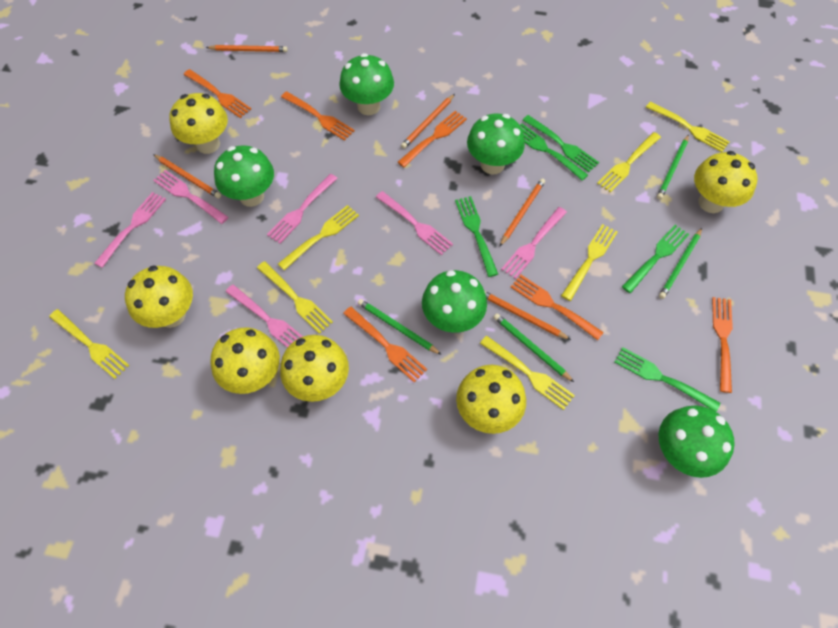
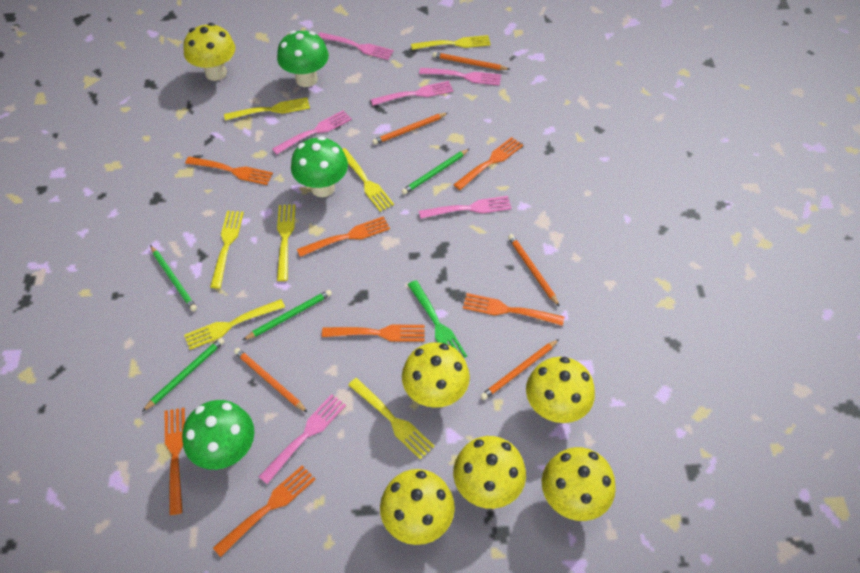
green fork: 5 -> 1
green mushroom: 5 -> 3
orange fork: 6 -> 7

